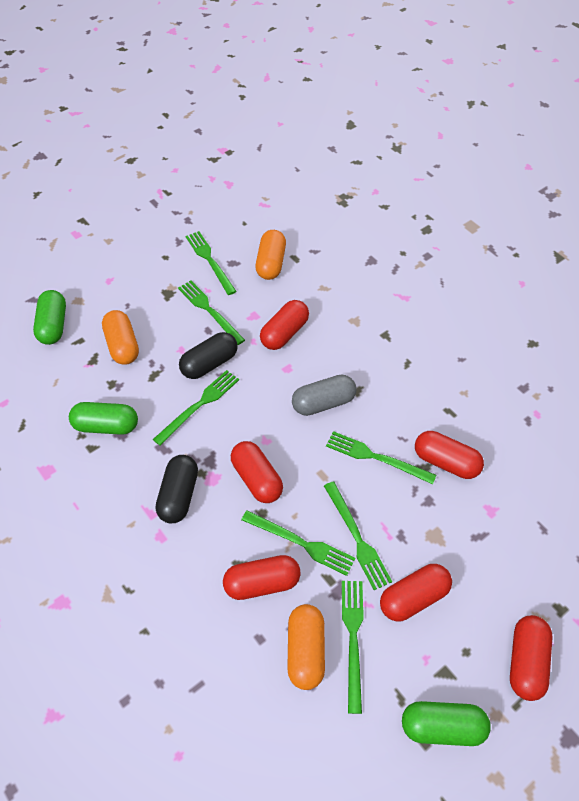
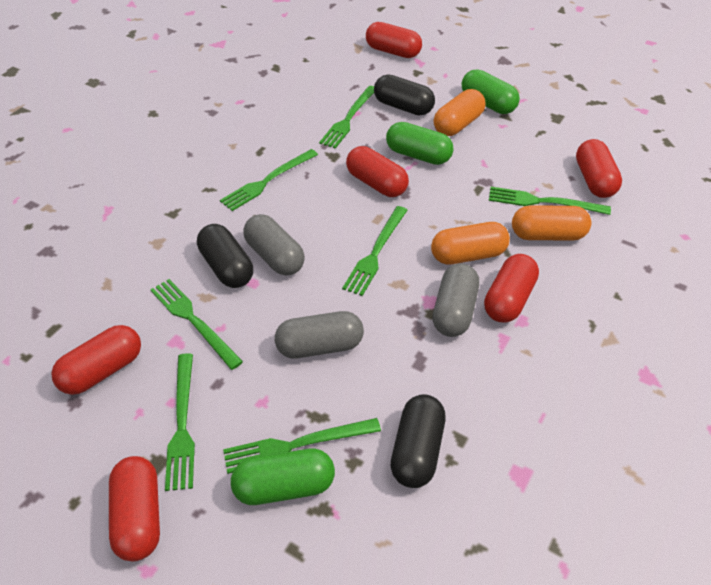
black capsule: 2 -> 3
grey capsule: 1 -> 3

